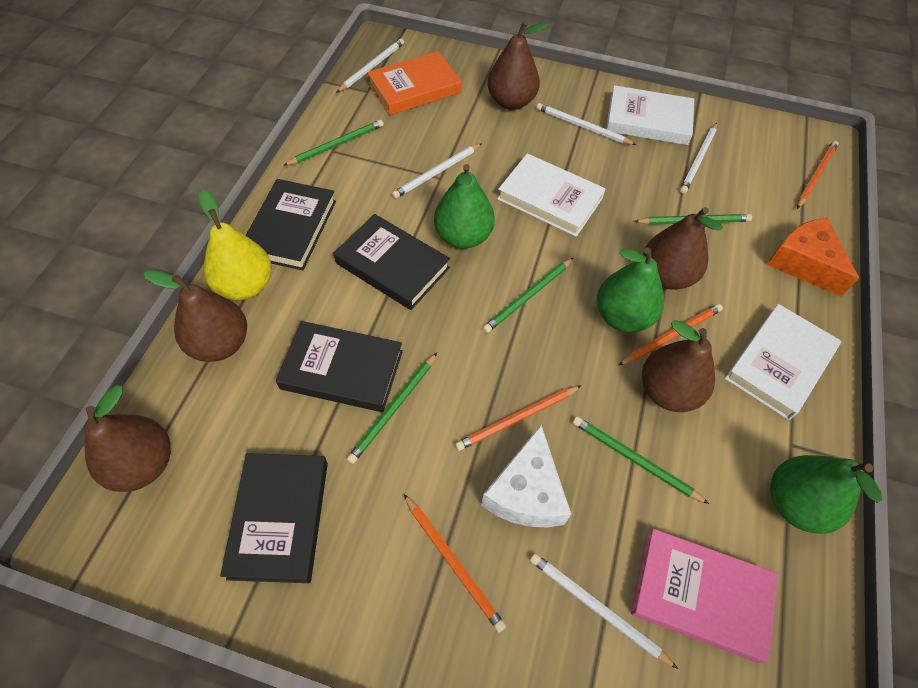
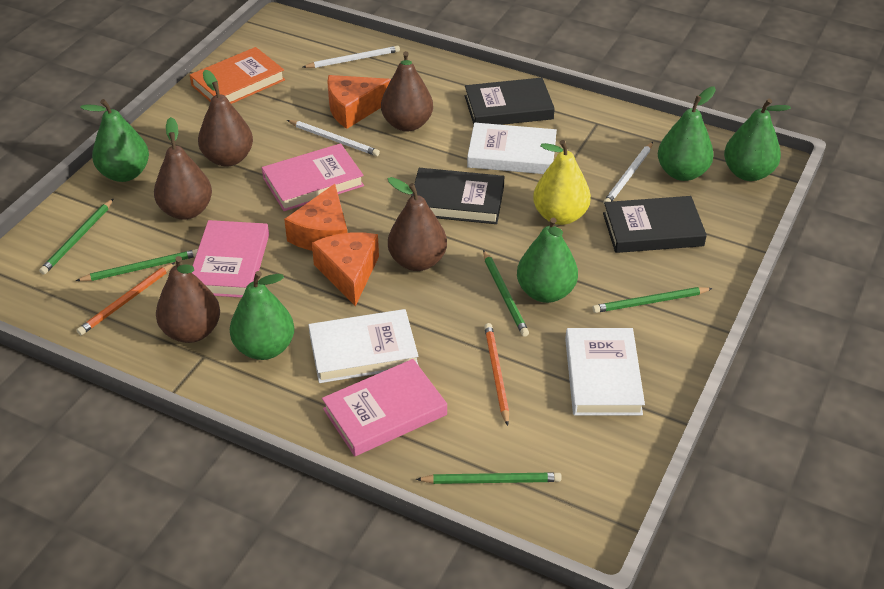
black book: 4 -> 3
green pear: 3 -> 5
orange cheese: 1 -> 3
orange pencil: 4 -> 2
pink book: 1 -> 3
white cheese: 1 -> 0
white pencil: 5 -> 3

